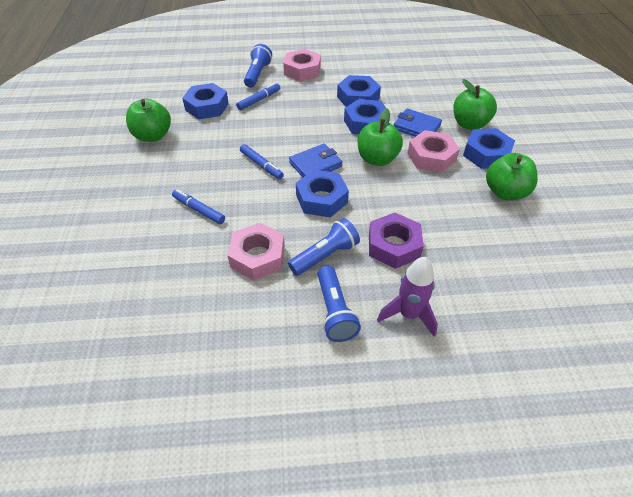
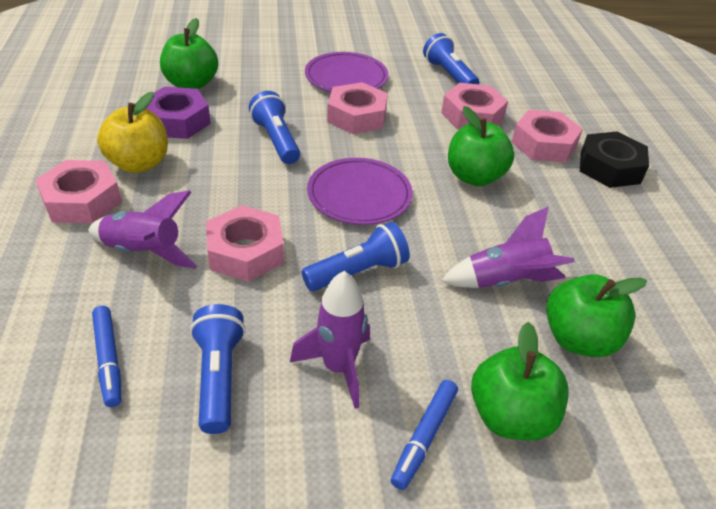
black nut: 0 -> 1
blue flashlight: 3 -> 4
blue marker: 3 -> 2
blue nut: 5 -> 0
blue wallet: 2 -> 0
pink nut: 3 -> 5
purple plate: 0 -> 2
purple rocket: 1 -> 3
yellow apple: 0 -> 1

